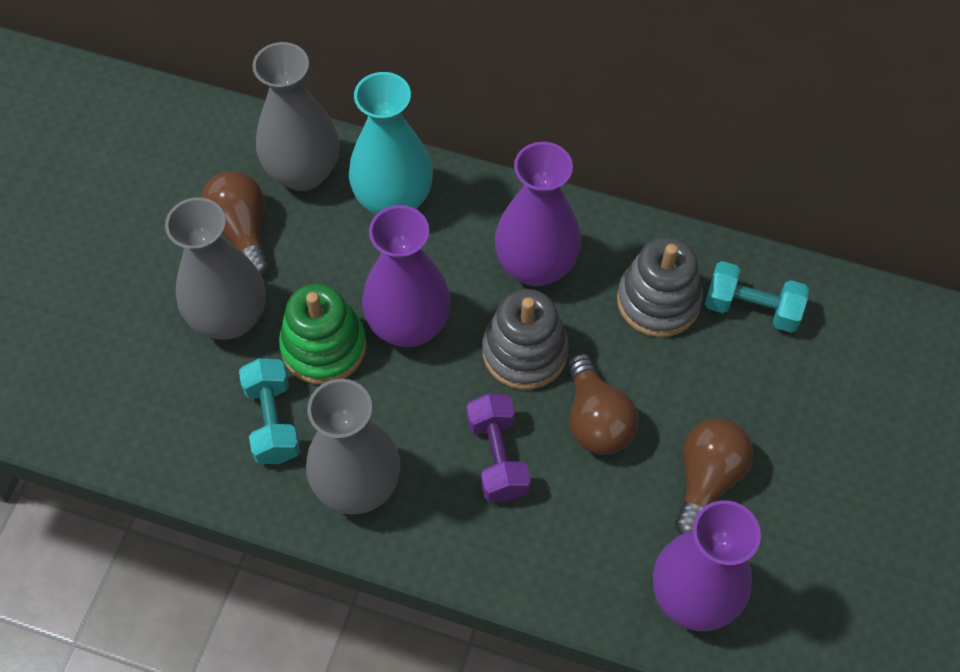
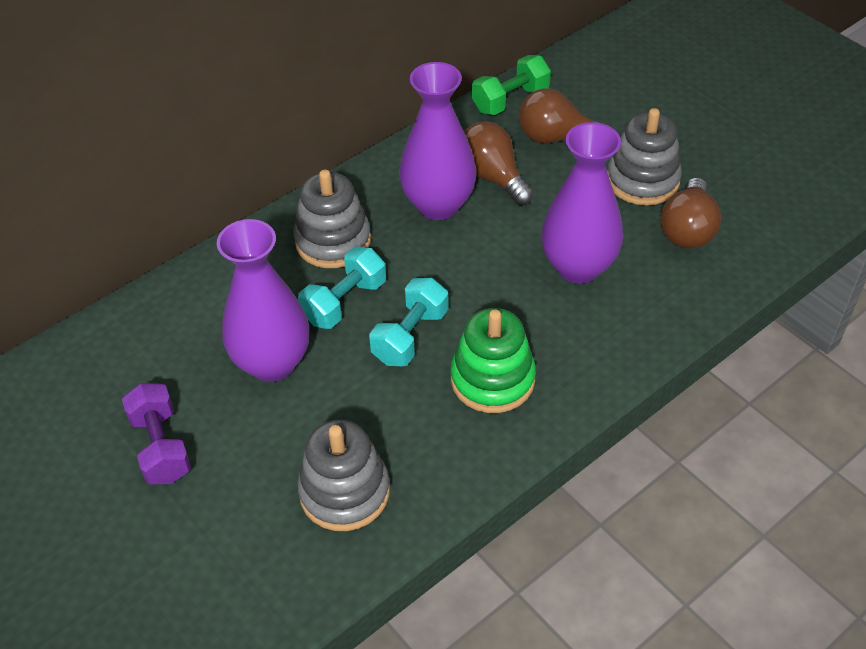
green dumbbell: 0 -> 1
grey stacking toy: 2 -> 3
grey vase: 3 -> 0
turquoise vase: 1 -> 0

